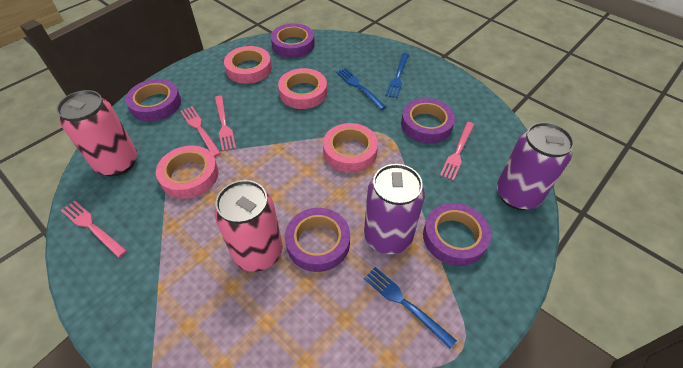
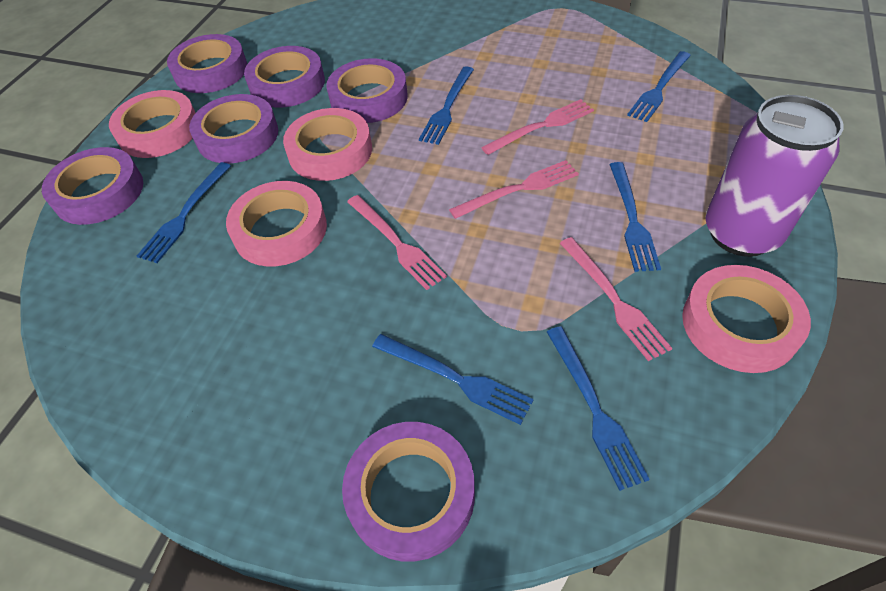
blue fork: 3 -> 6
pink can: 2 -> 0
purple can: 2 -> 1
purple tape: 5 -> 6

